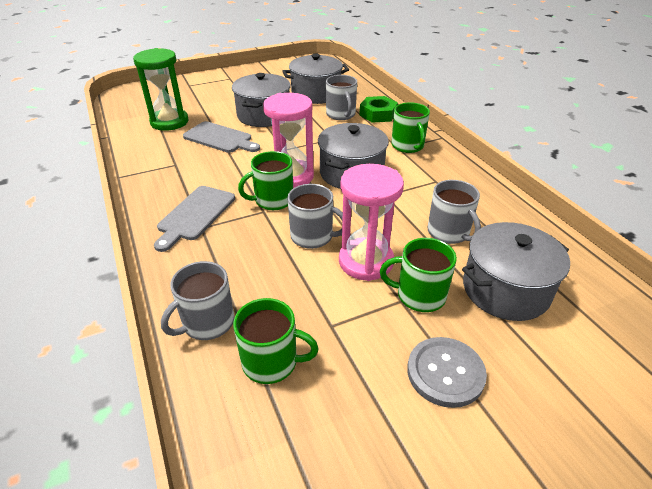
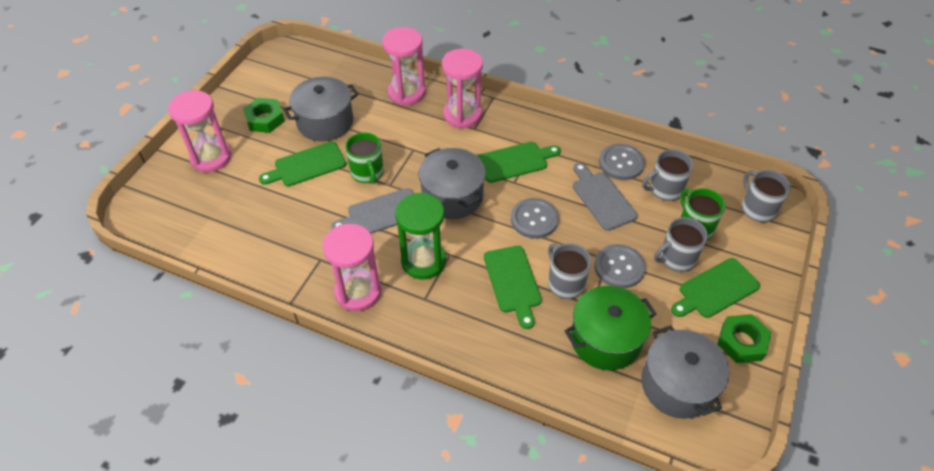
green cutting board: 0 -> 4
green mug: 4 -> 2
green nut: 1 -> 2
green pot: 0 -> 1
grey button: 1 -> 3
grey pot: 4 -> 3
pink hourglass: 2 -> 4

